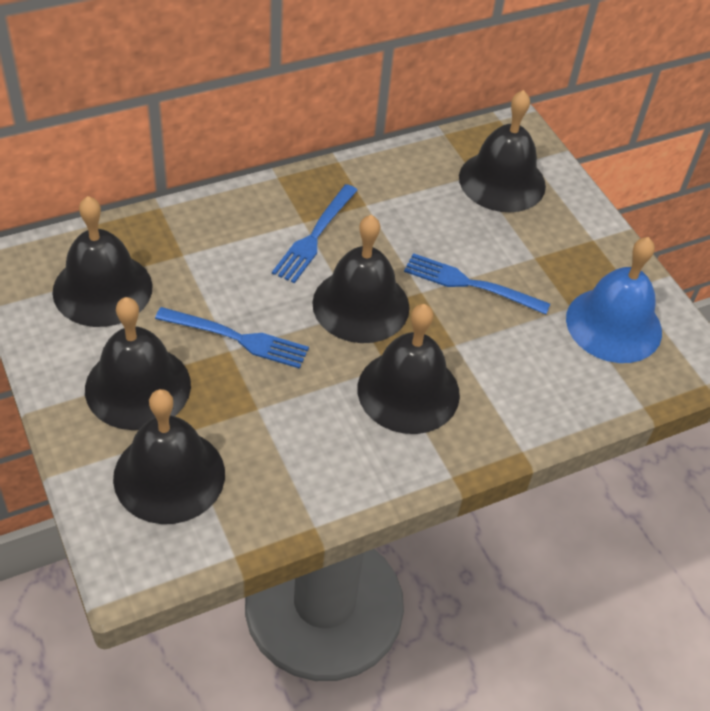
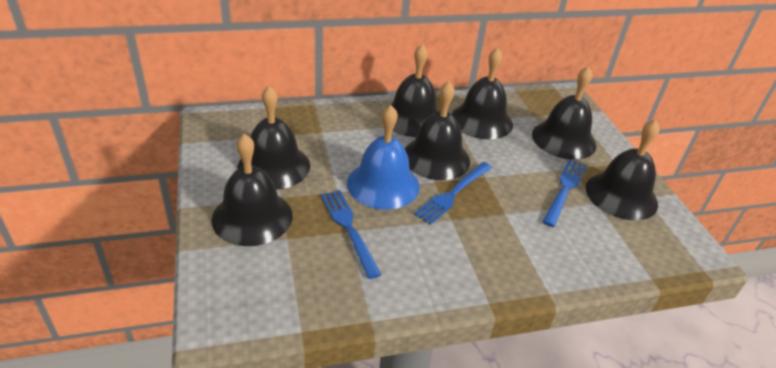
black bell: 6 -> 7

